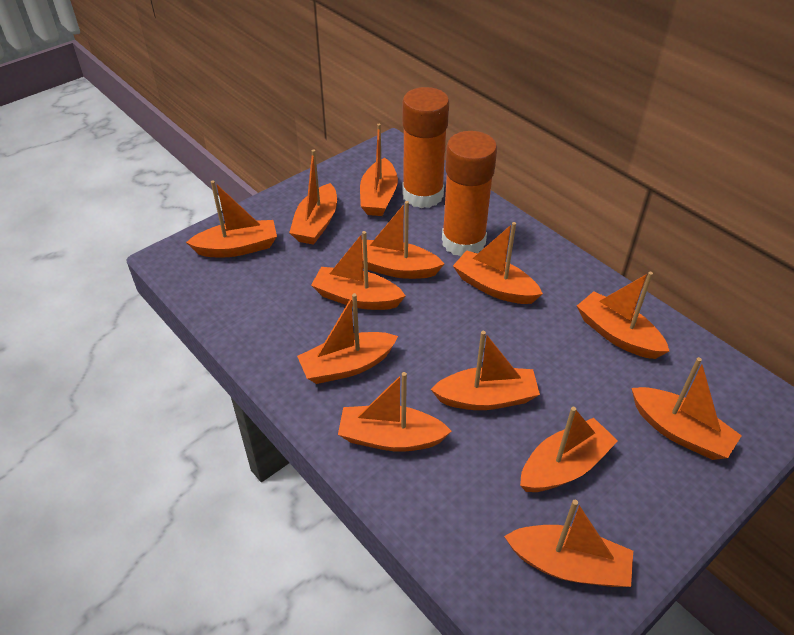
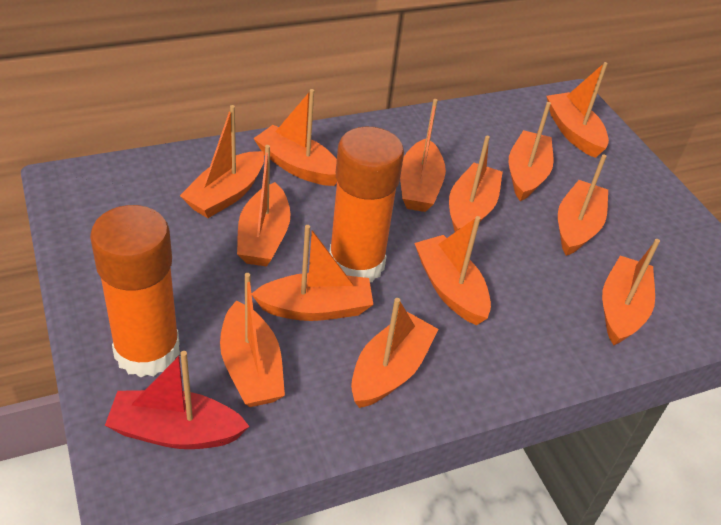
red boat: 0 -> 1

